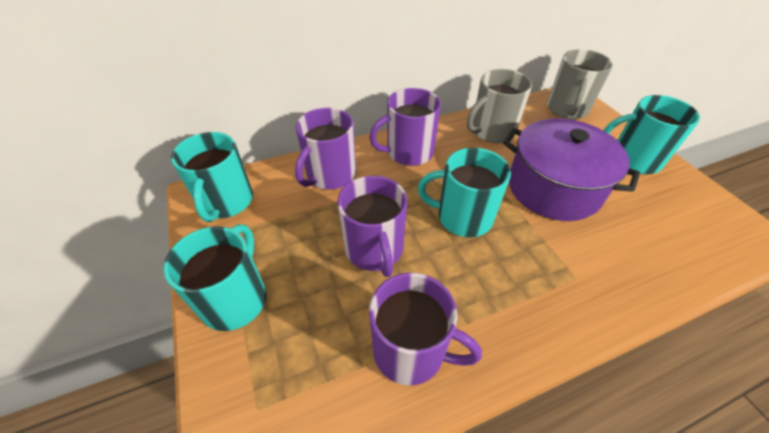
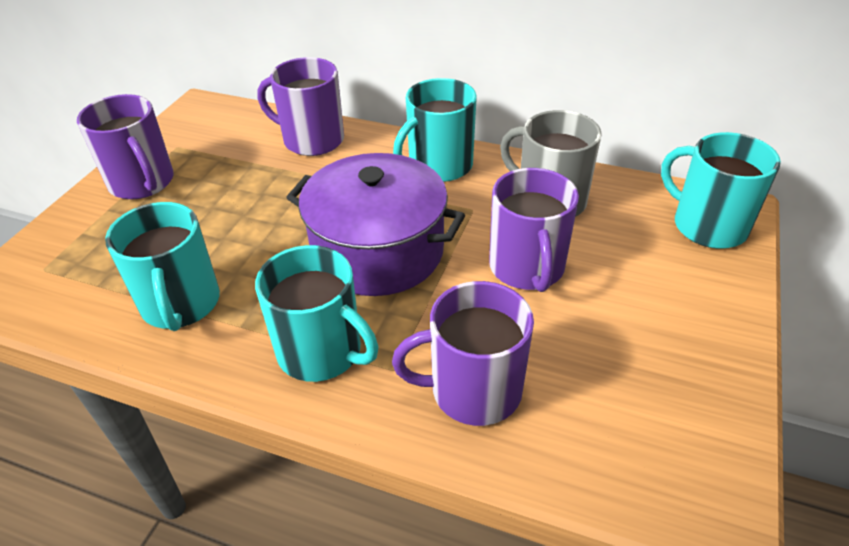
grey mug: 2 -> 1

